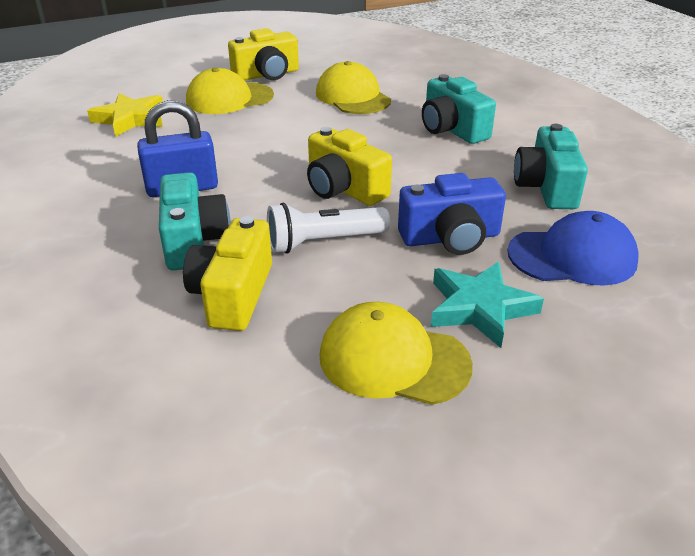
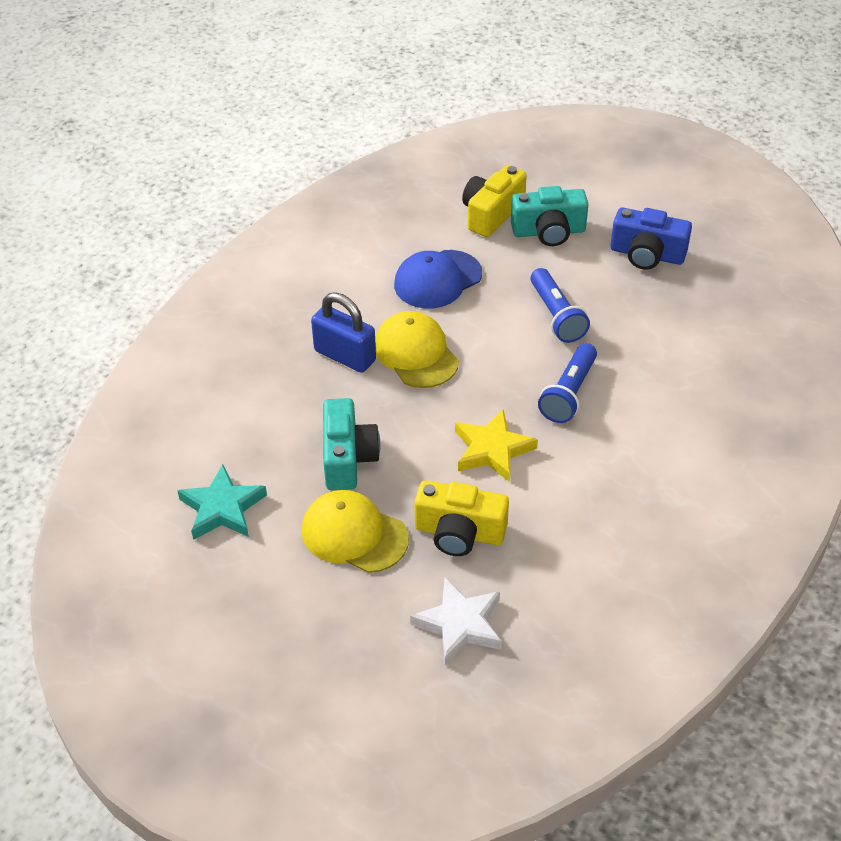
blue flashlight: 0 -> 2
turquoise camera: 3 -> 2
white flashlight: 1 -> 0
white star: 0 -> 1
yellow camera: 3 -> 2
yellow cap: 3 -> 2

